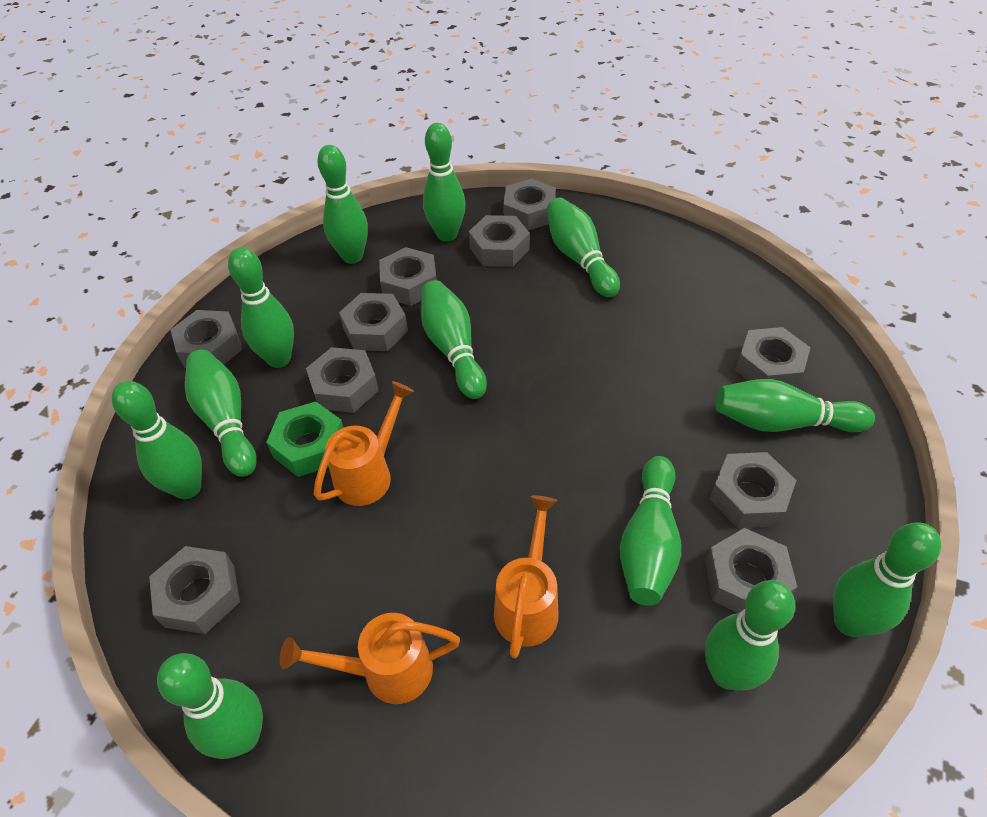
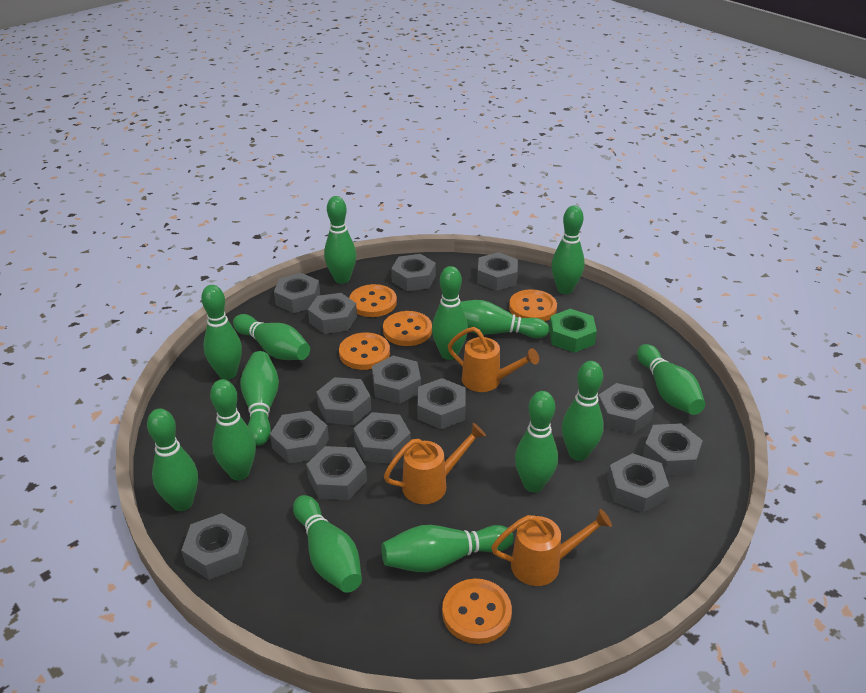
green bowling pin: 12 -> 14
grey nut: 10 -> 14
orange button: 0 -> 5

